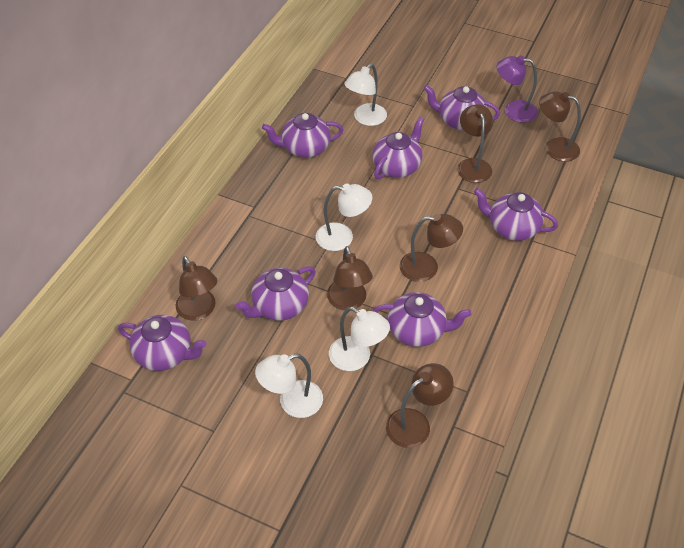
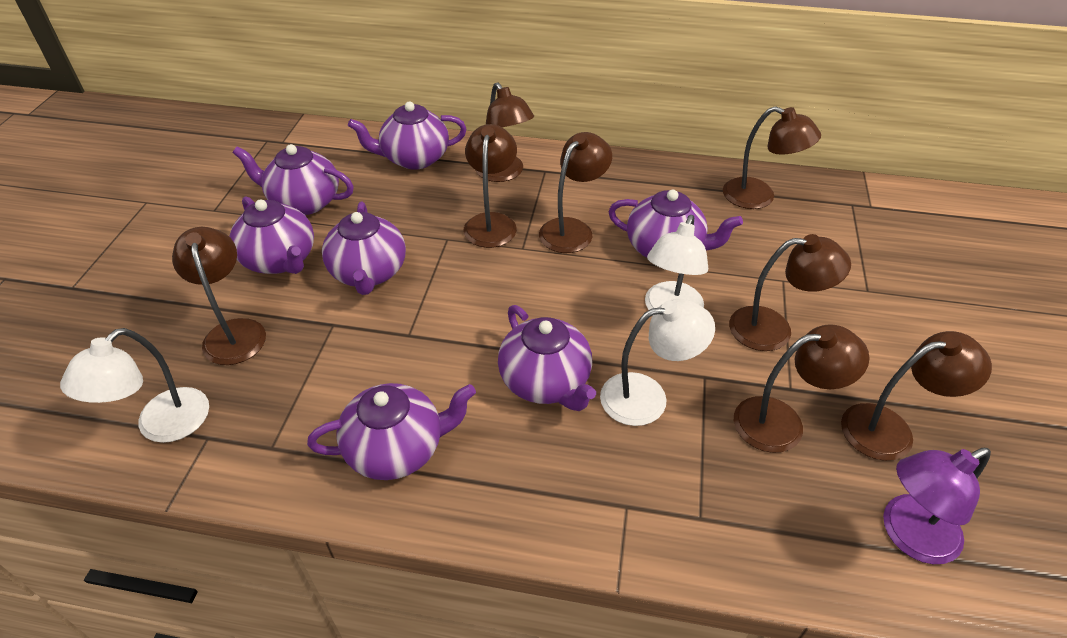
brown lamp: 6 -> 8
white lamp: 4 -> 3

